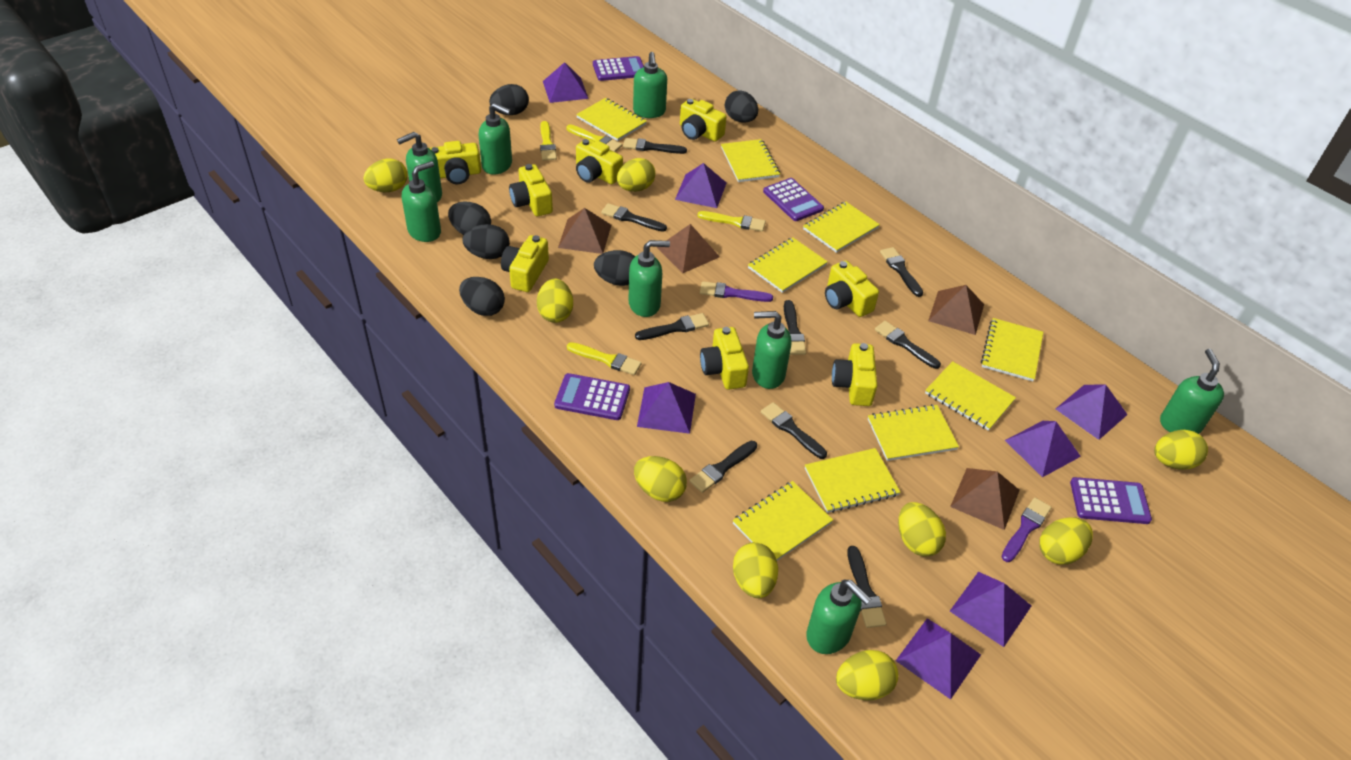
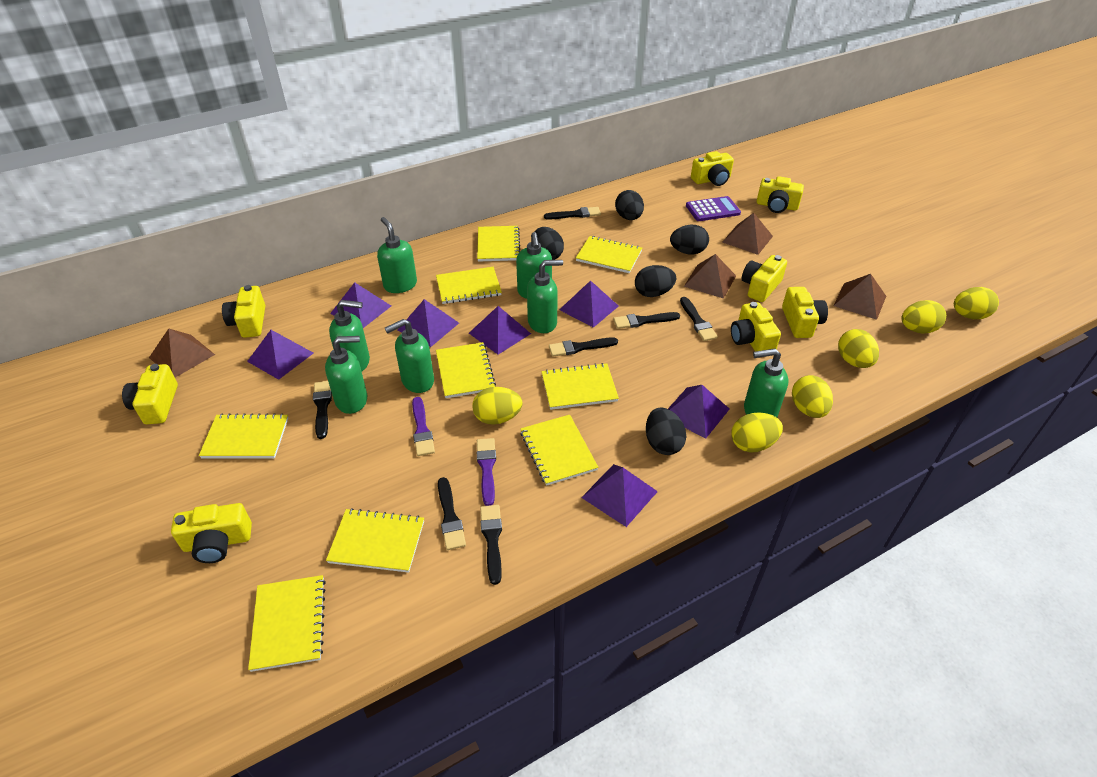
black brush: 9 -> 7
black egg: 6 -> 5
green soap dispenser: 8 -> 7
purple calculator: 4 -> 1
yellow brush: 4 -> 0
yellow egg: 9 -> 6

